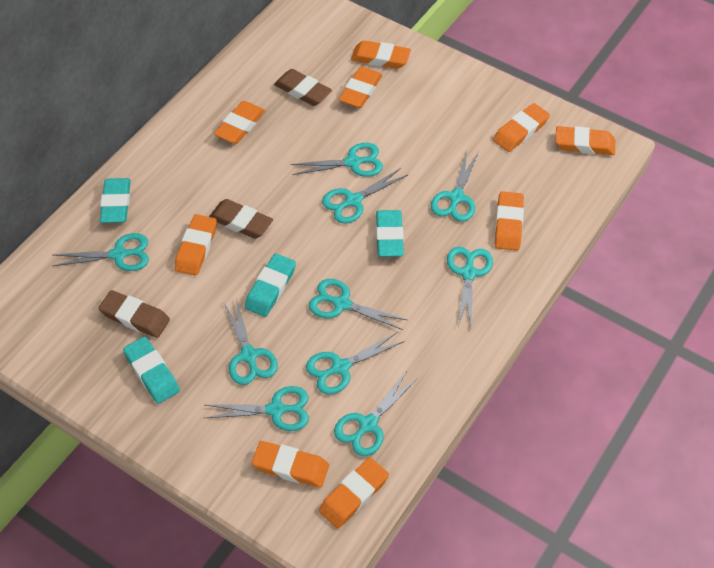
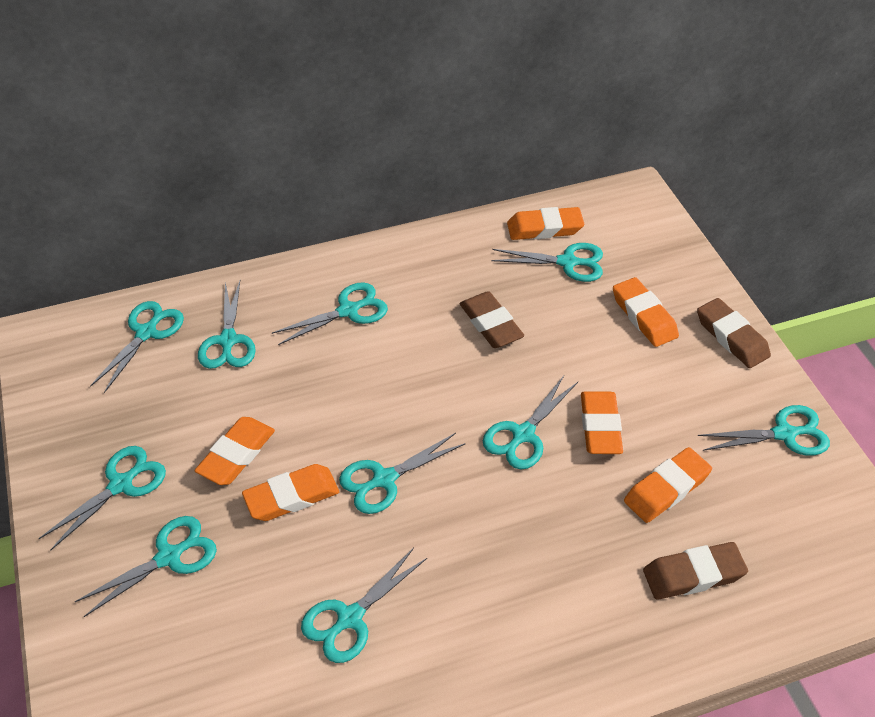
orange eraser: 9 -> 6
turquoise eraser: 4 -> 0

